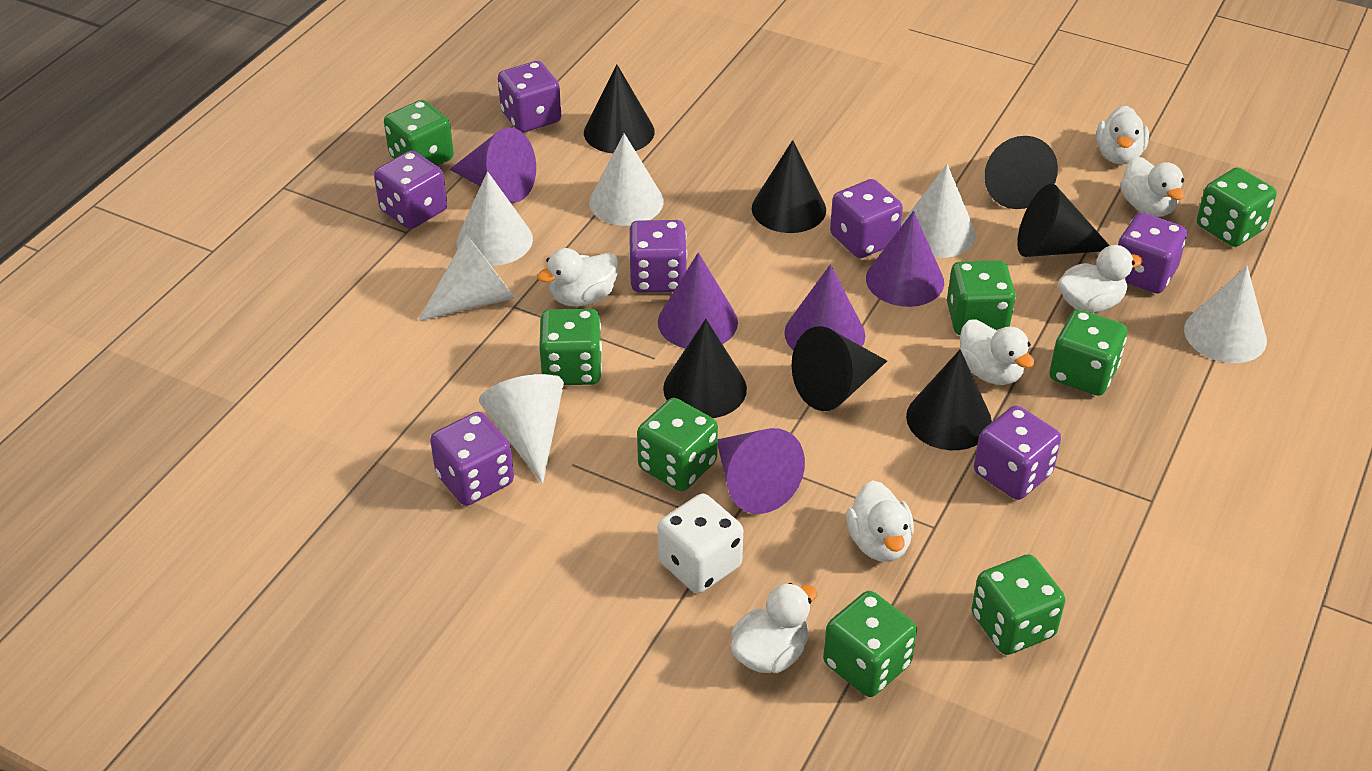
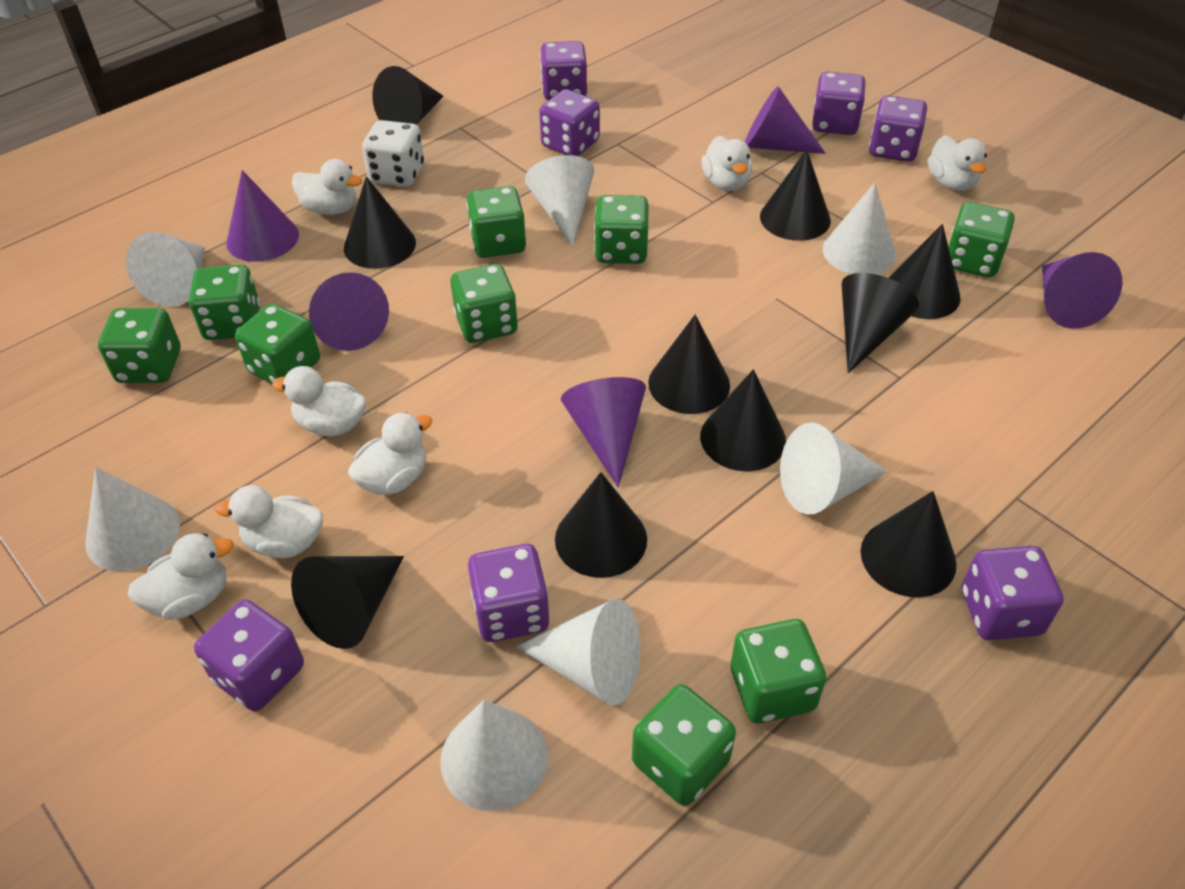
black cone: 7 -> 10
green dice: 8 -> 9
white cone: 6 -> 7

